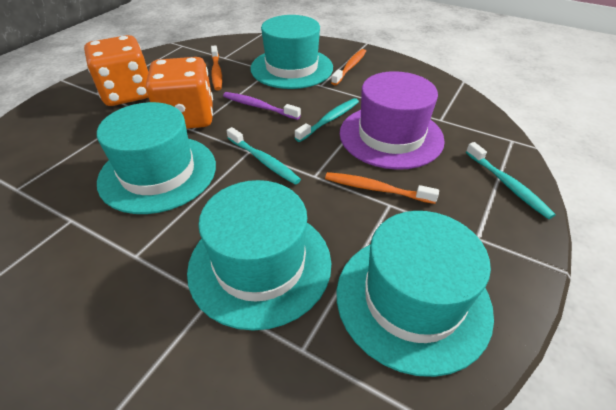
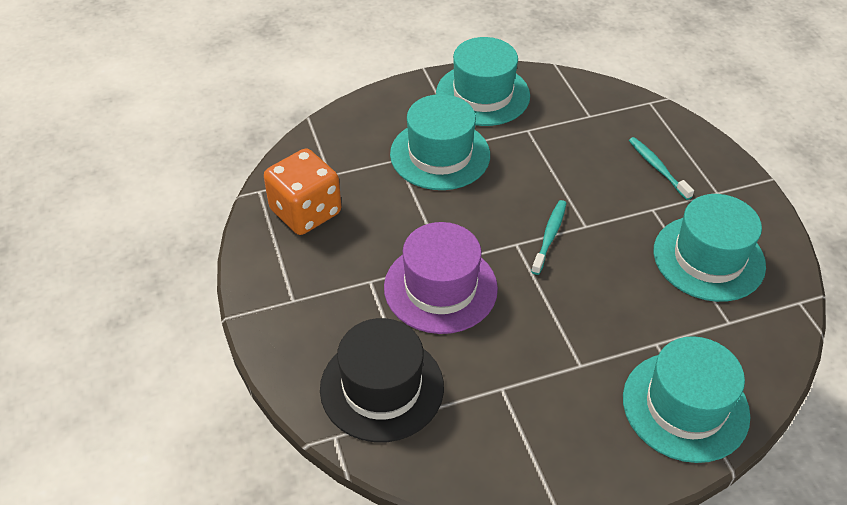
black hat: 0 -> 1
orange dice: 2 -> 1
orange toothbrush: 3 -> 0
purple toothbrush: 1 -> 0
turquoise toothbrush: 3 -> 2

